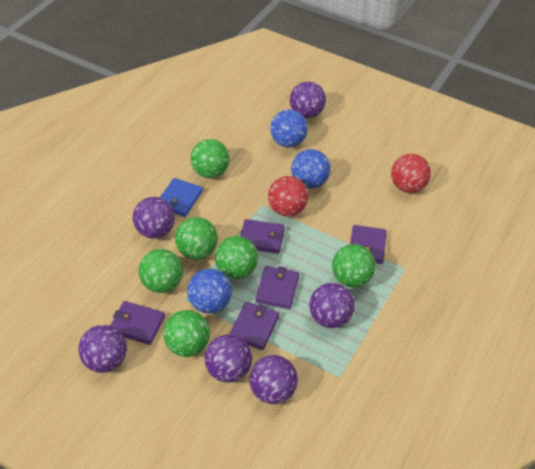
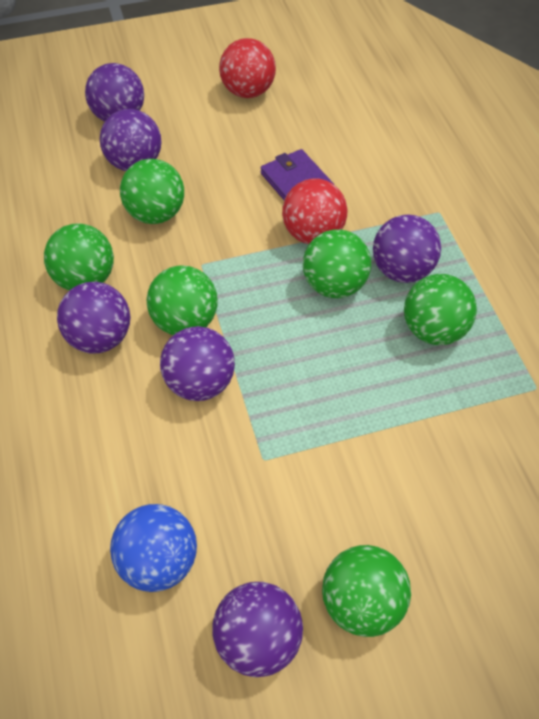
blue ball: 3 -> 1
blue wallet: 1 -> 0
purple wallet: 5 -> 1

